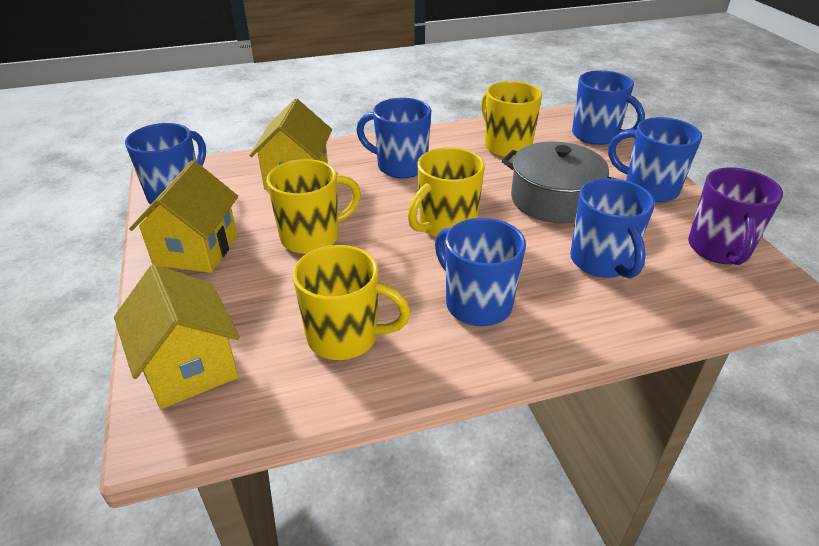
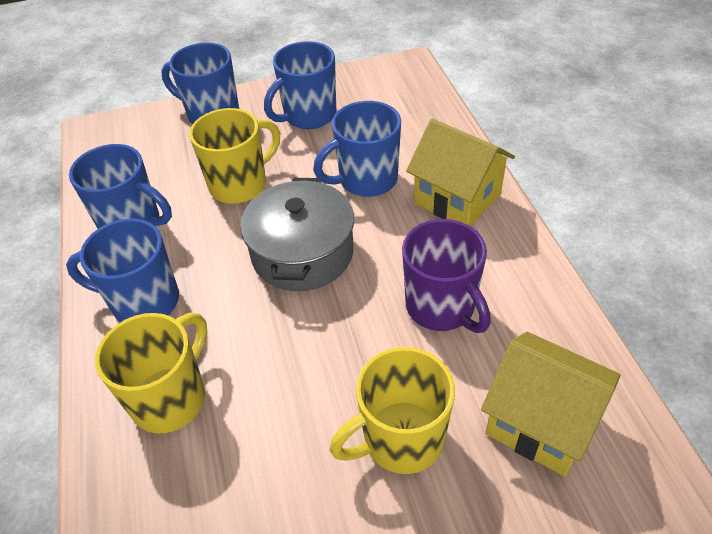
blue mug: 6 -> 5
yellow house: 3 -> 2
yellow mug: 4 -> 3

